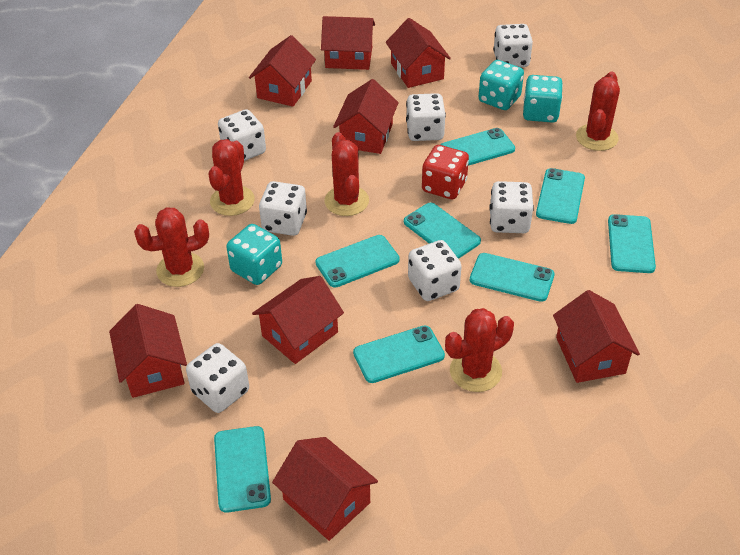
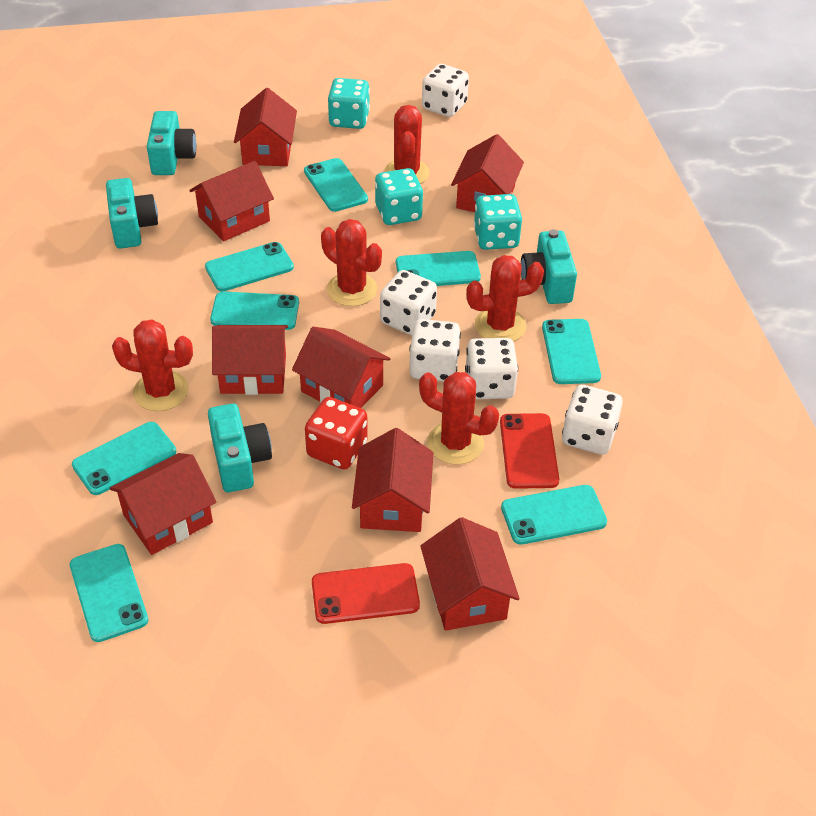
red phone: 0 -> 2
turquoise camera: 0 -> 4
white dice: 7 -> 5

